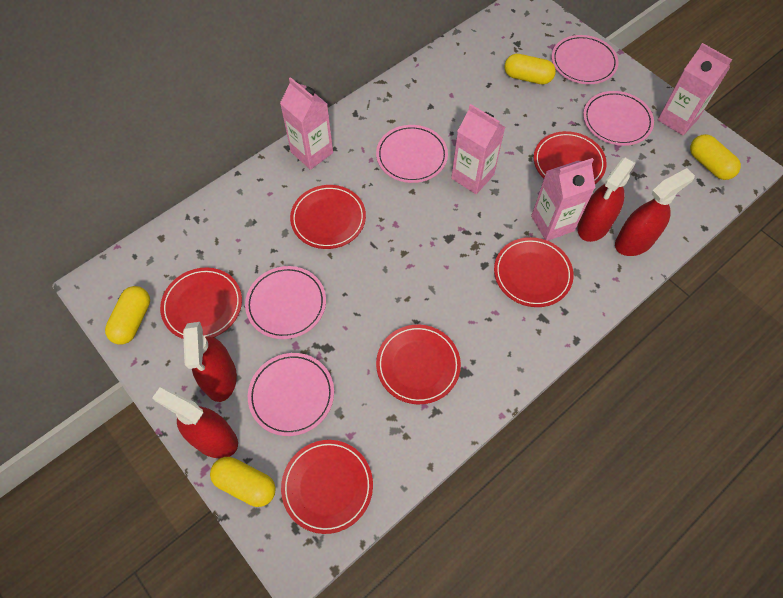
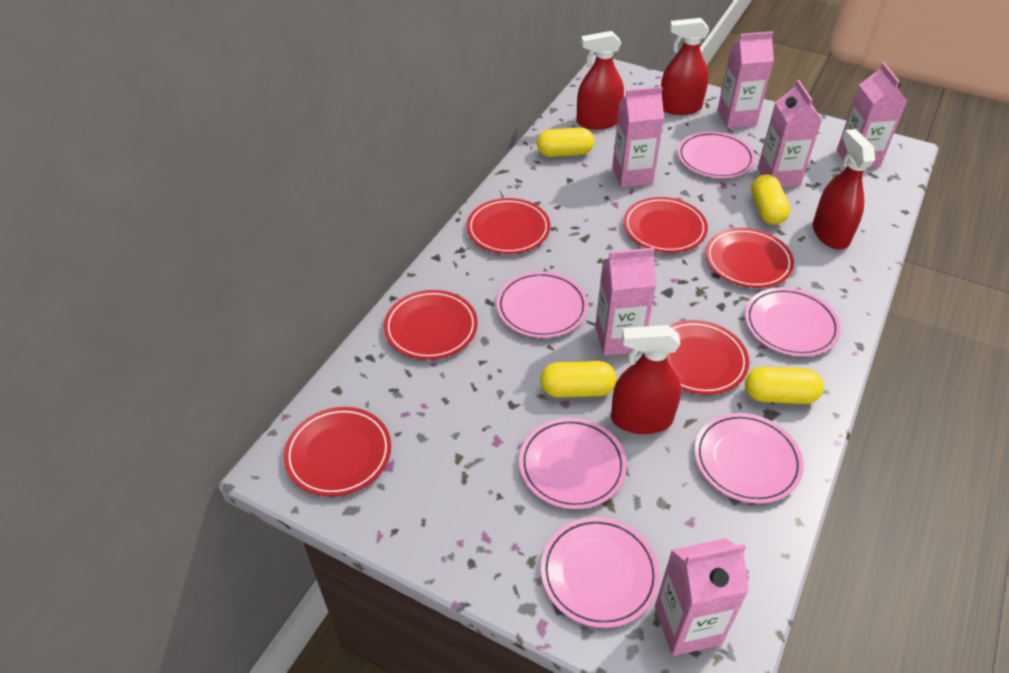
pink carton: 4 -> 6
pink plate: 5 -> 6

